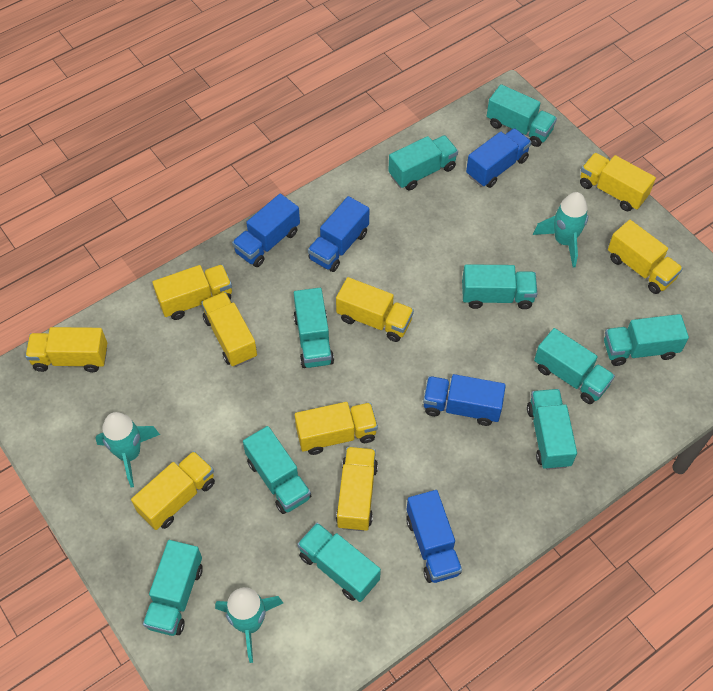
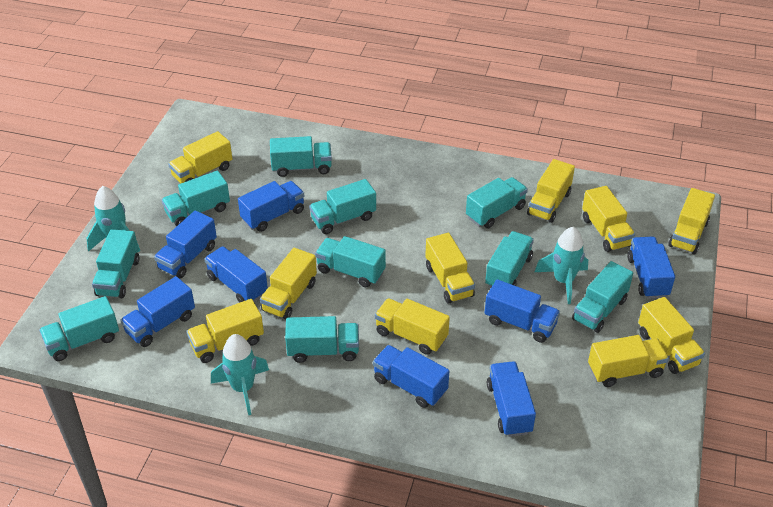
blue truck: 5 -> 8
yellow truck: 9 -> 10

